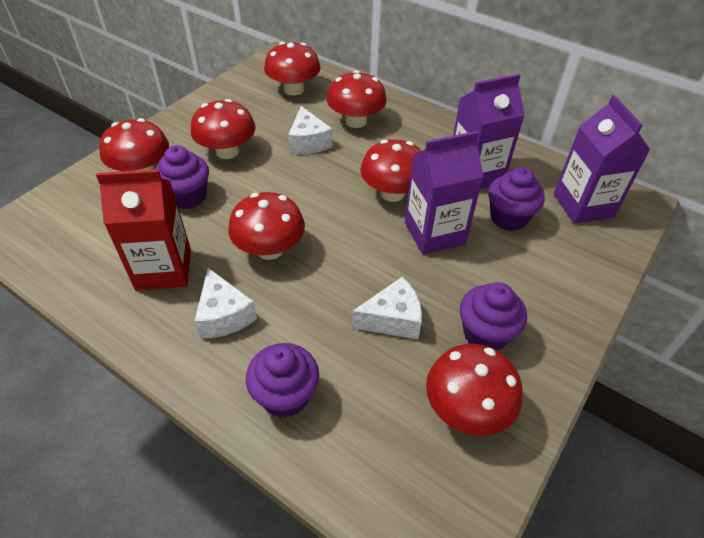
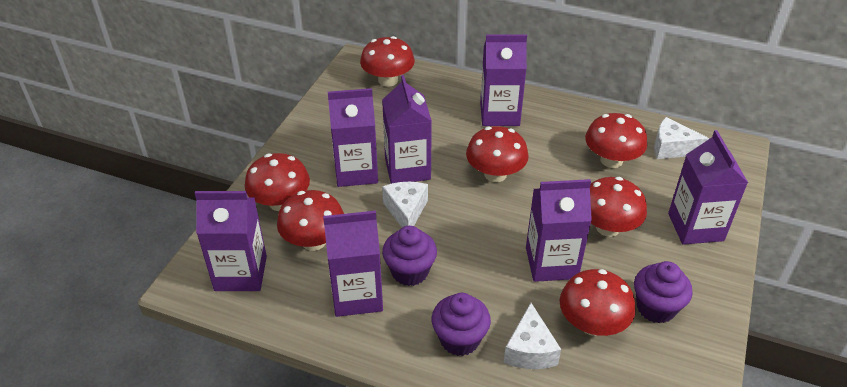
purple carton: 3 -> 7
purple cupcake: 4 -> 3
red carton: 1 -> 0

